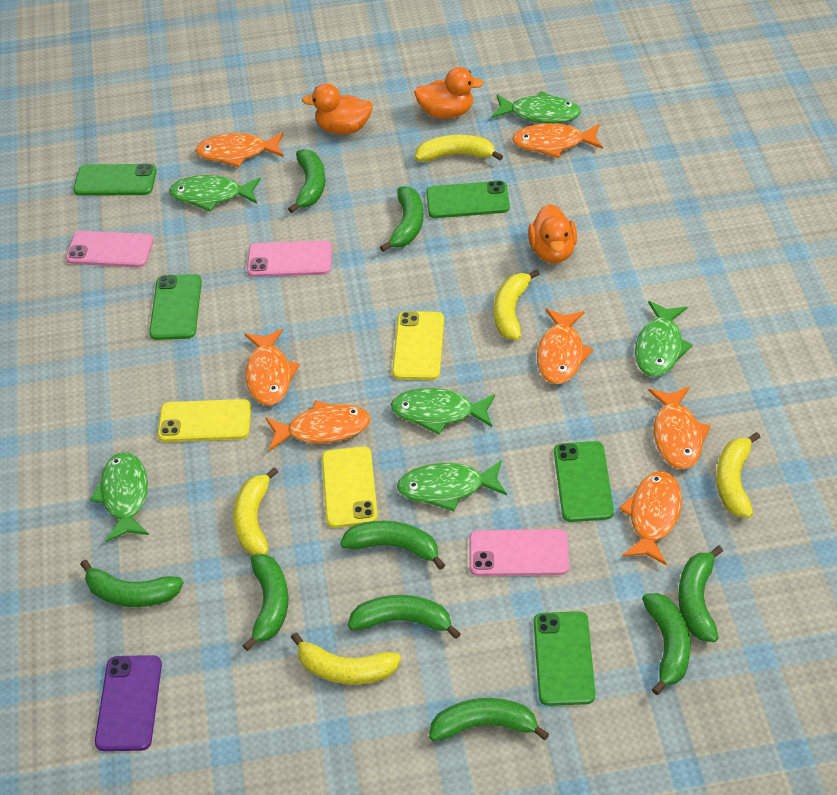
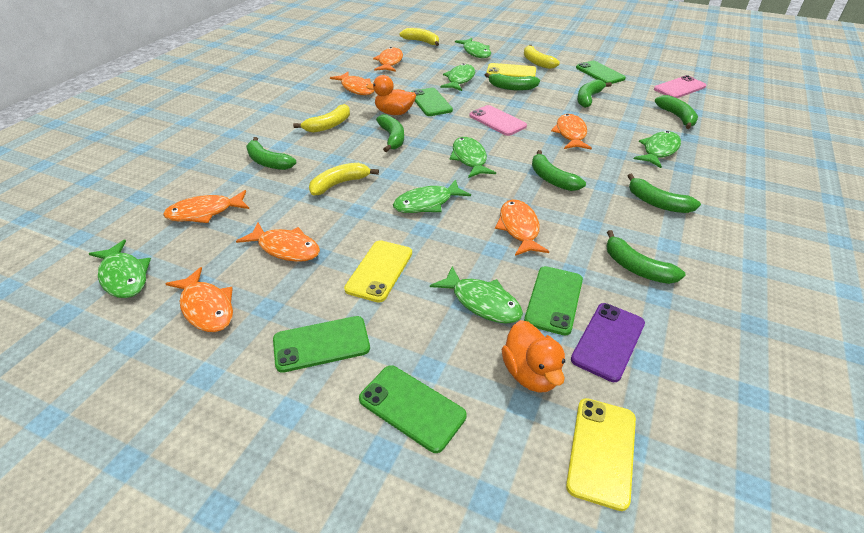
green banana: 9 -> 8
green fish: 6 -> 7
orange duck: 3 -> 2
pink phone: 3 -> 2
yellow banana: 5 -> 4

